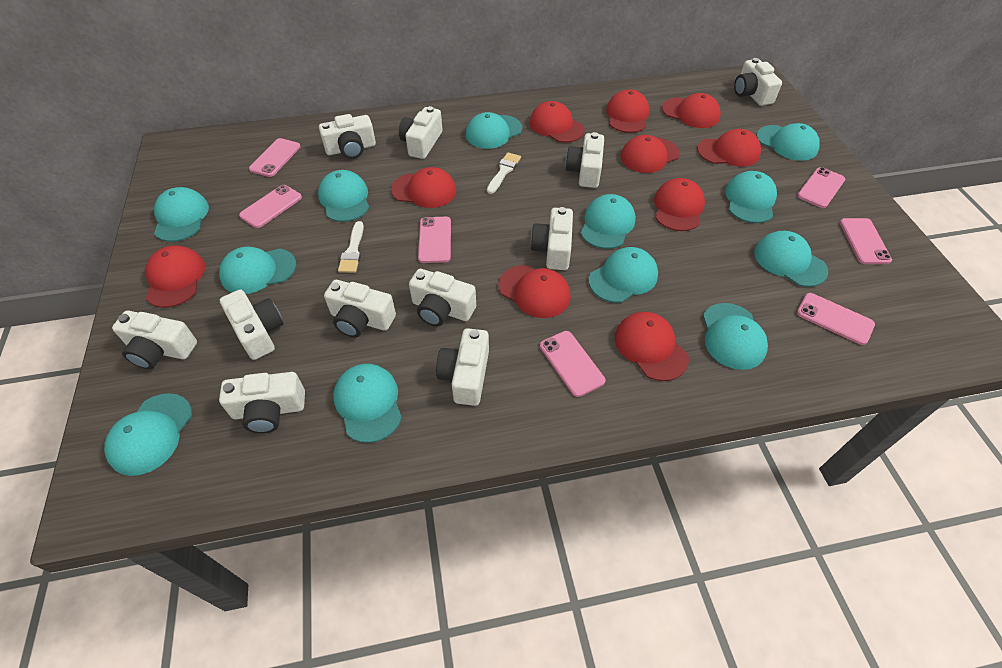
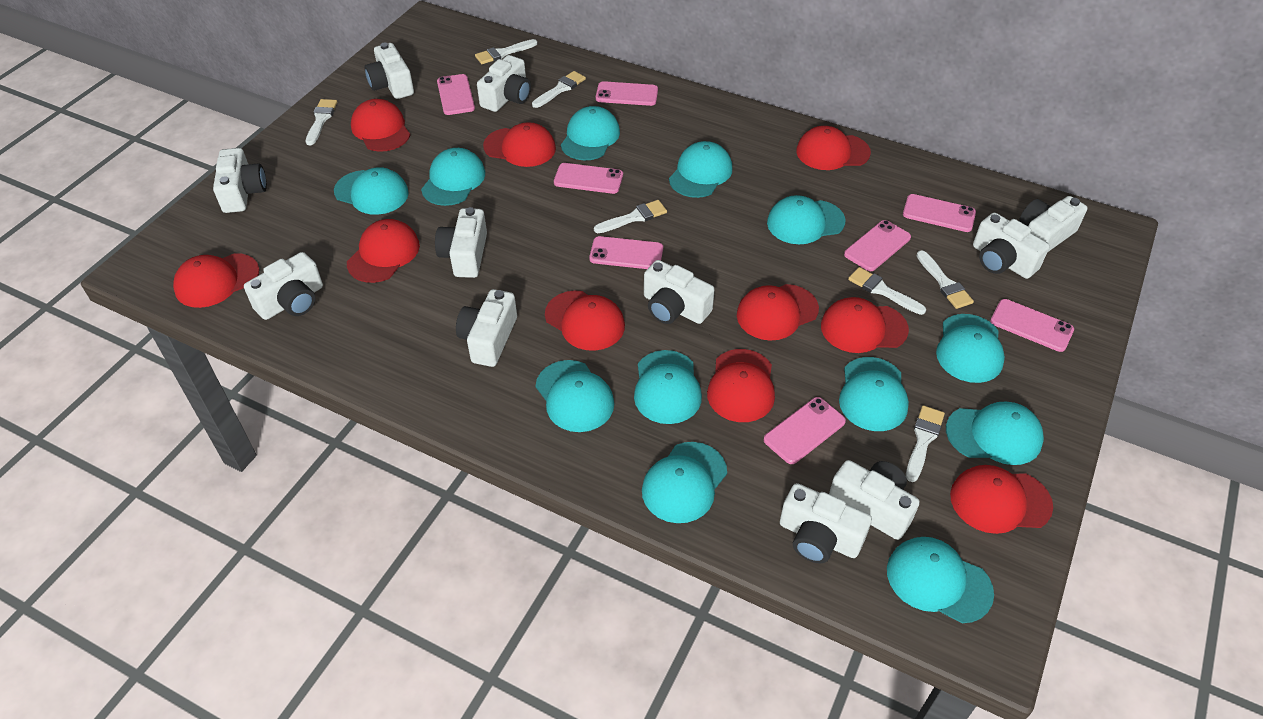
pink phone: 7 -> 8
white brush: 2 -> 7

